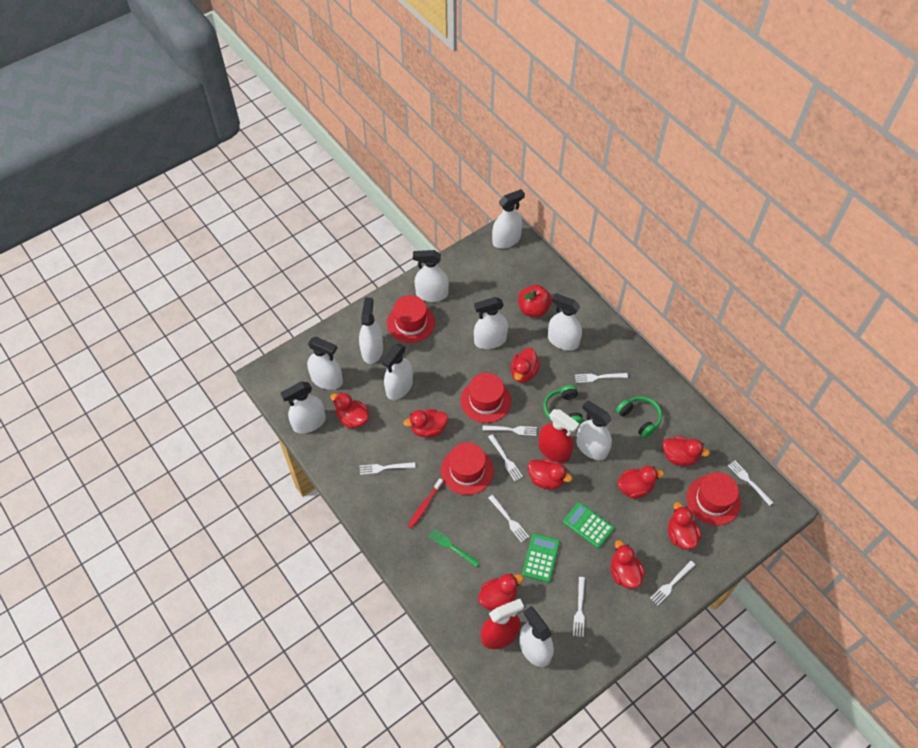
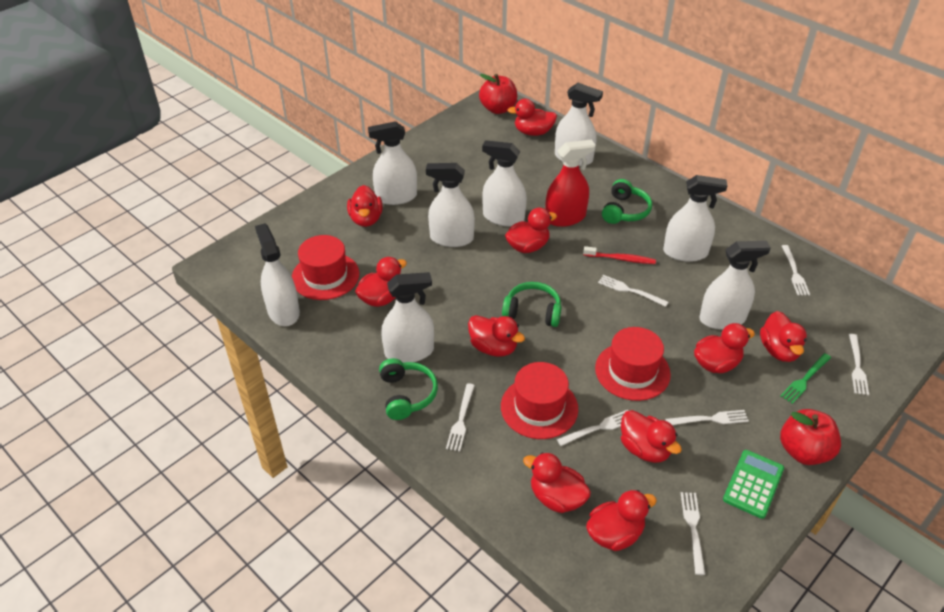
green calculator: 2 -> 1
green headphones: 2 -> 3
red apple: 1 -> 2
red duck: 9 -> 10
red hat: 4 -> 3
red spray bottle: 2 -> 1
white fork: 8 -> 7
white spray bottle: 10 -> 8

